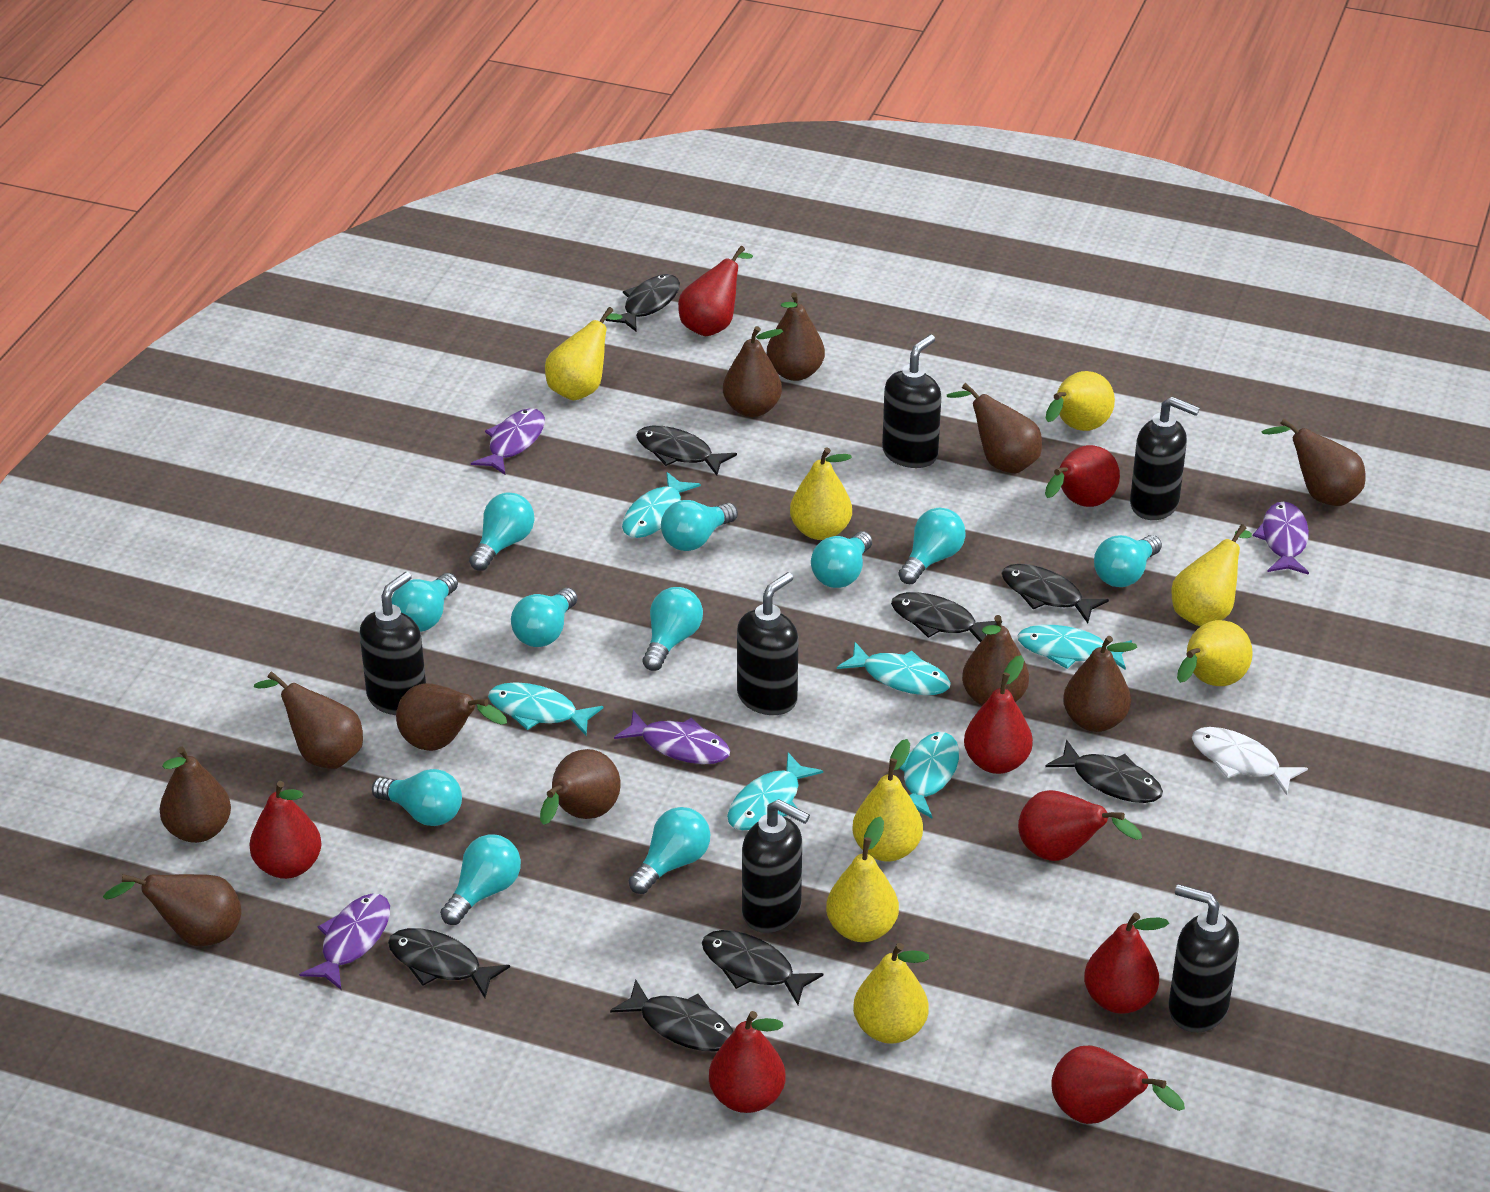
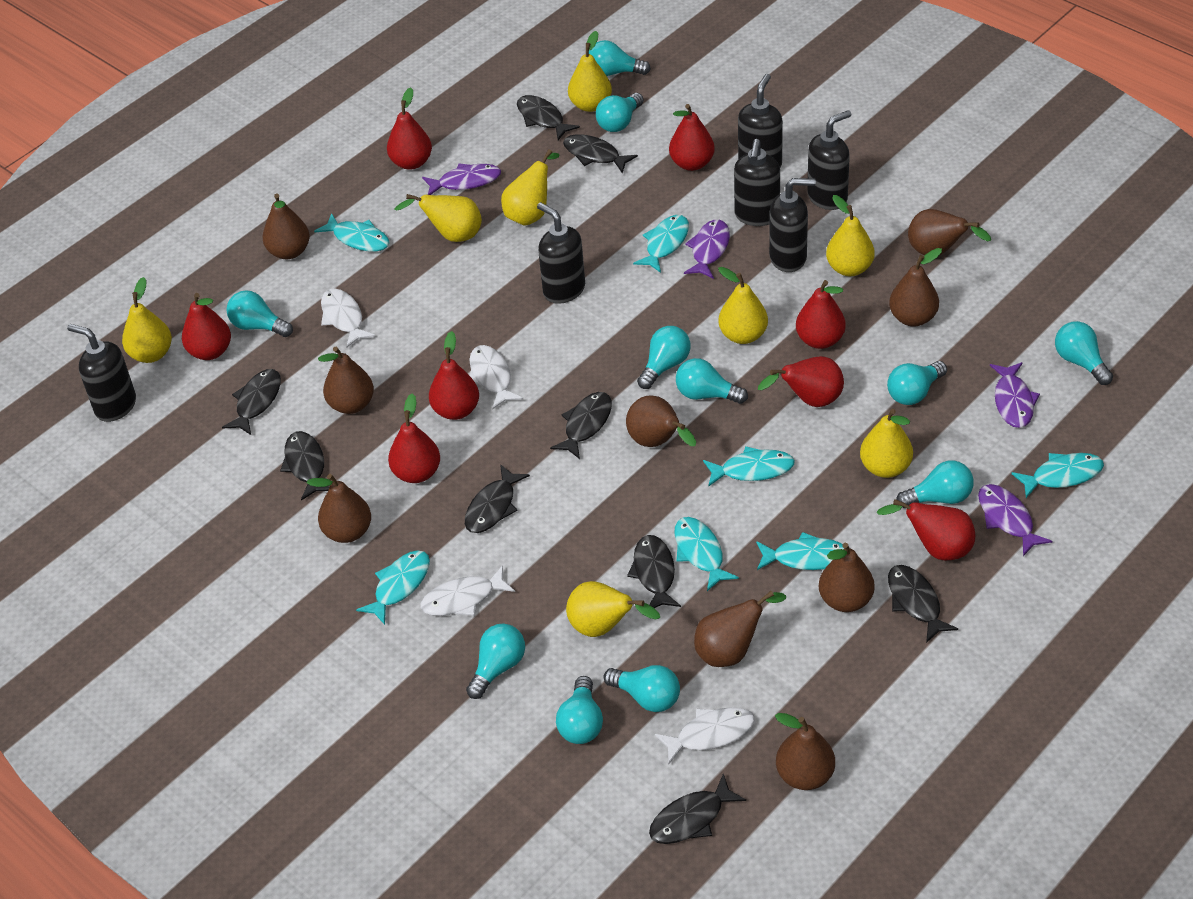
black fish: 8 -> 9
brown pear: 11 -> 9
turquoise fish: 6 -> 7
white fish: 1 -> 4

